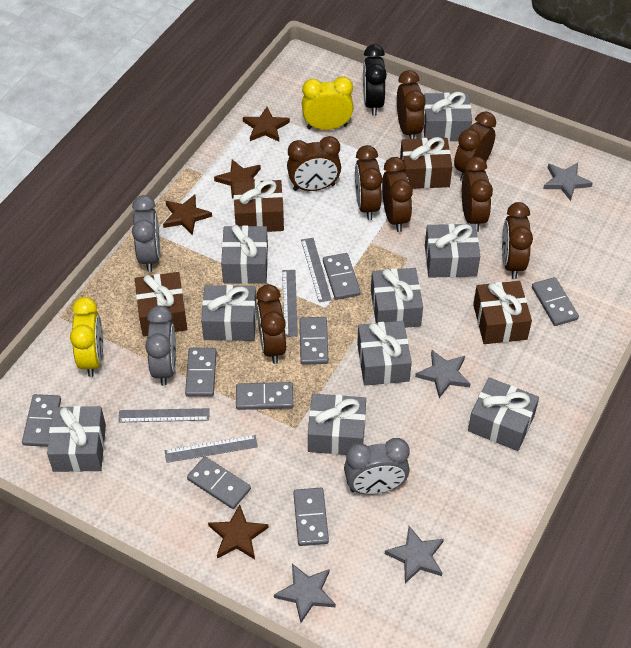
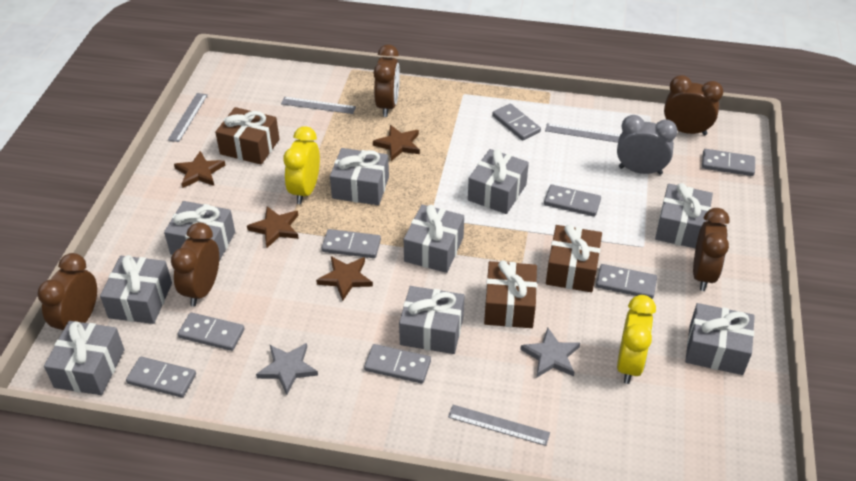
black clock: 1 -> 0
brown clock: 8 -> 5
brown gift: 4 -> 3
grey clock: 3 -> 1
grey star: 4 -> 2

